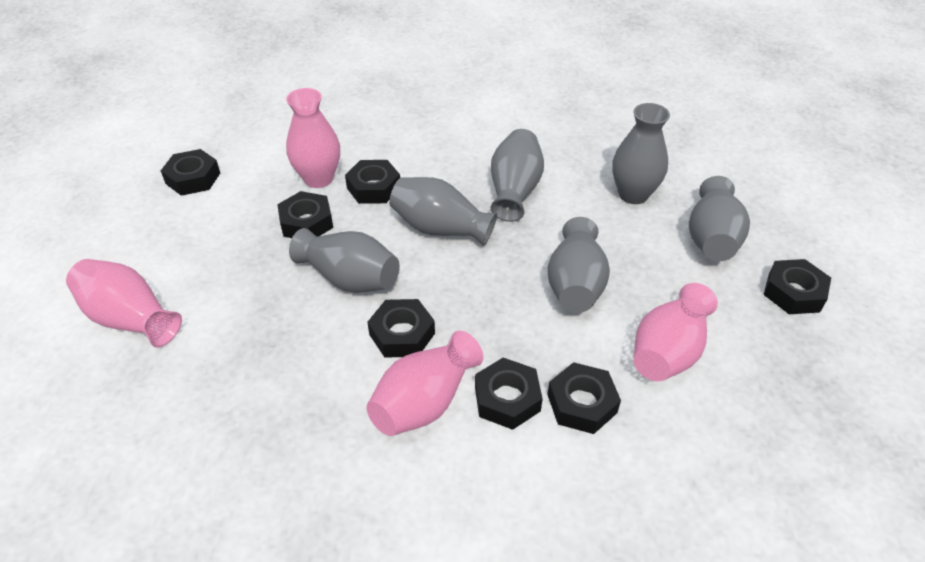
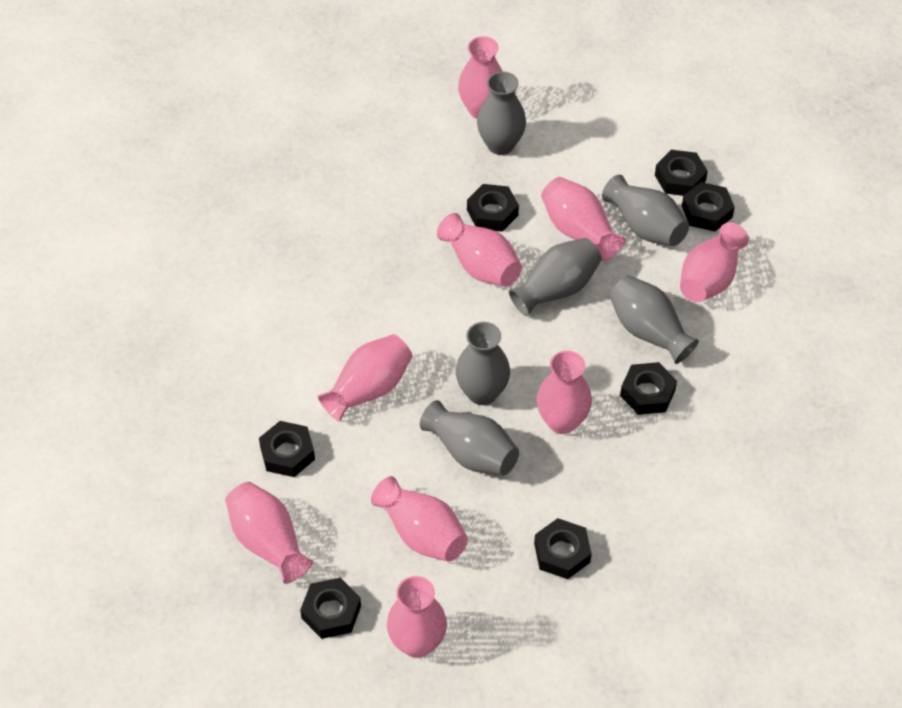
pink vase: 4 -> 9

